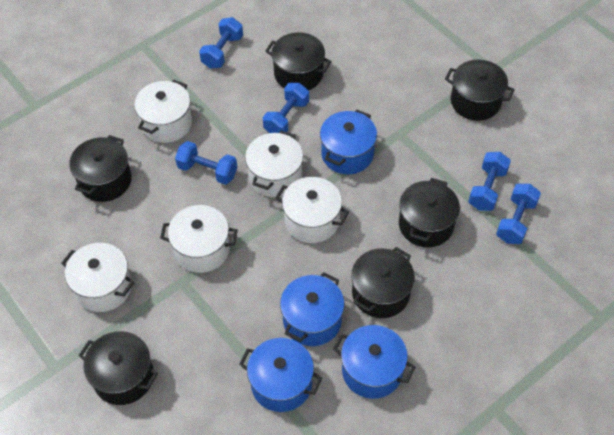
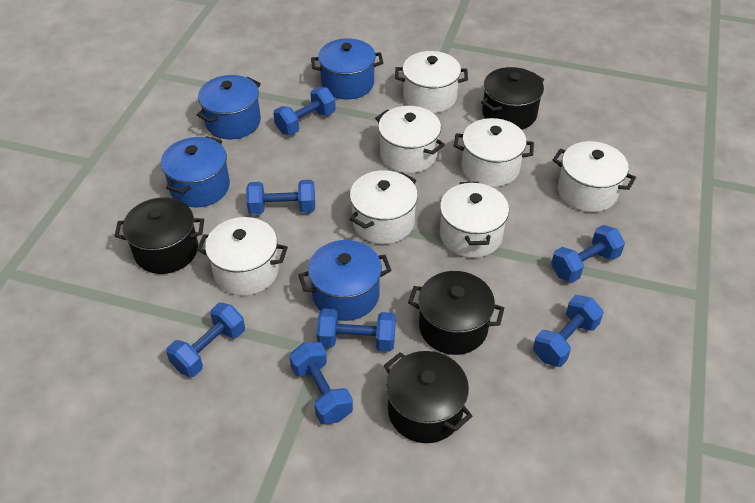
black pot: 6 -> 4
blue dumbbell: 5 -> 7
white pot: 5 -> 7

